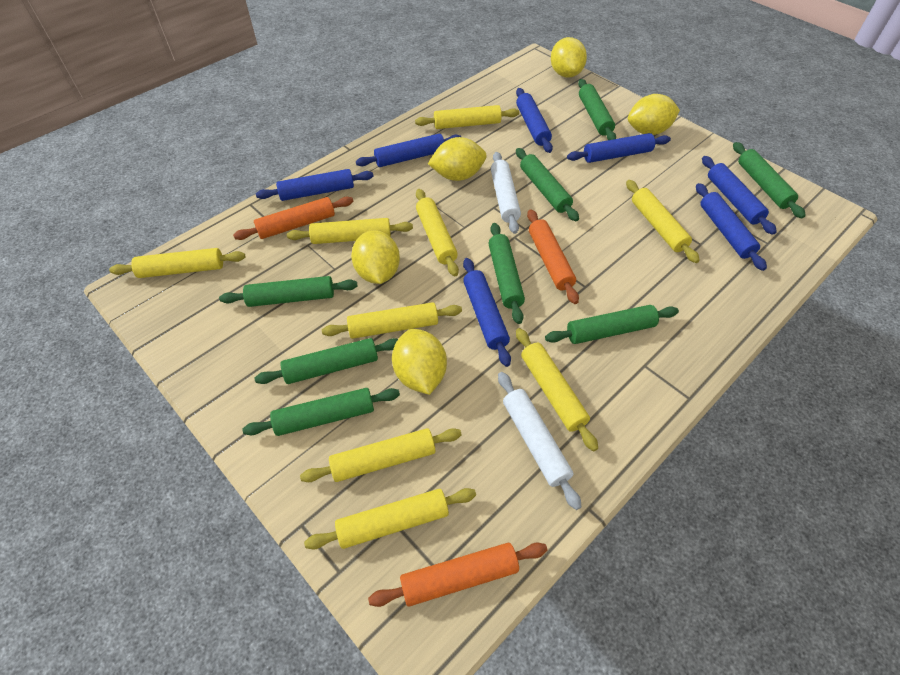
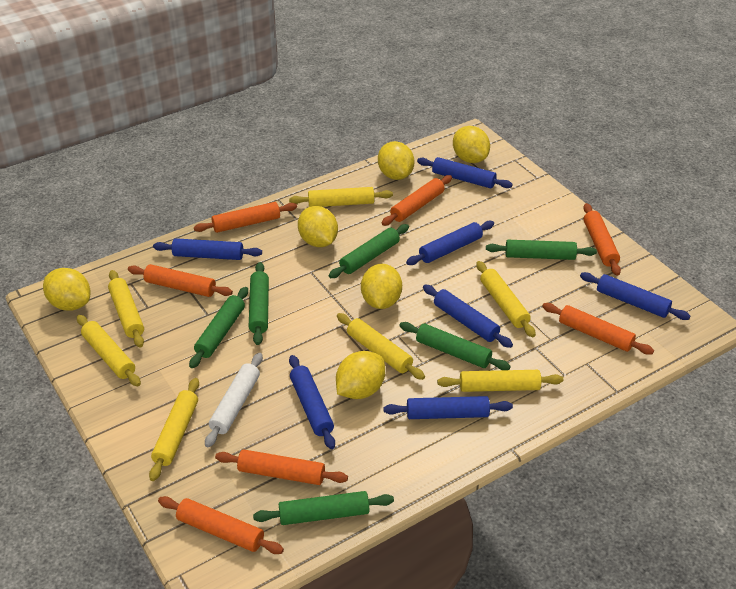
green rolling pin: 8 -> 6
orange rolling pin: 3 -> 7
white rolling pin: 2 -> 1
yellow lemon: 5 -> 6
yellow rolling pin: 9 -> 7

